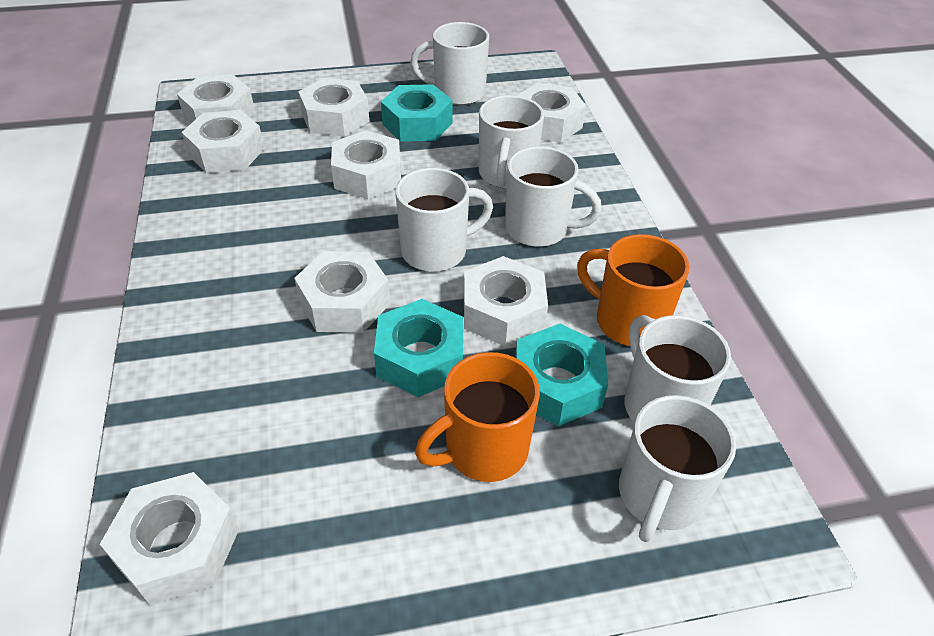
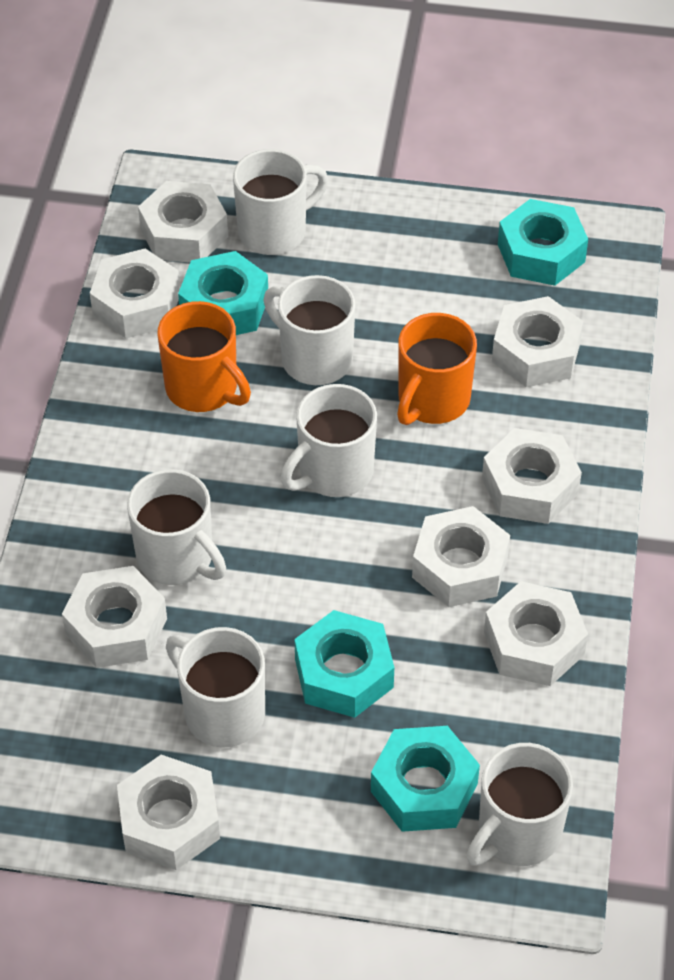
turquoise nut: 3 -> 4

